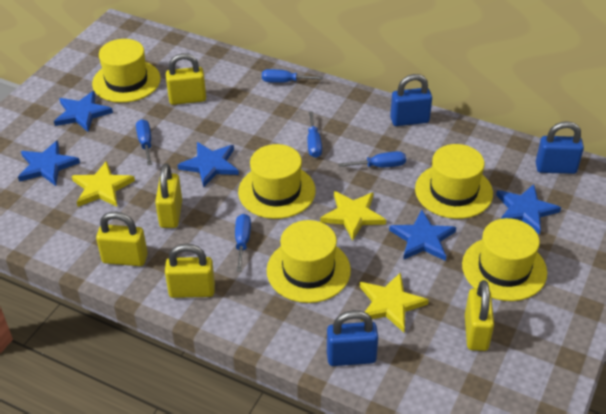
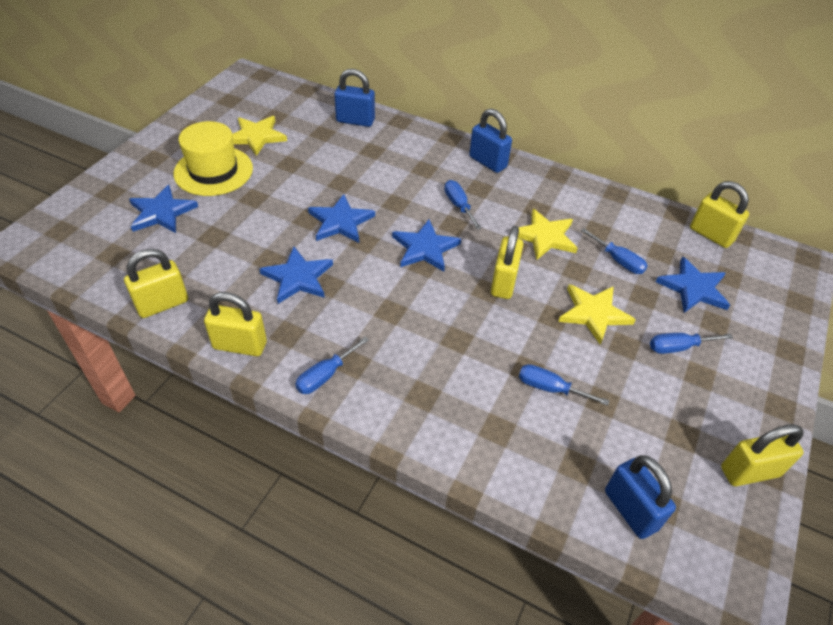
yellow hat: 5 -> 1

